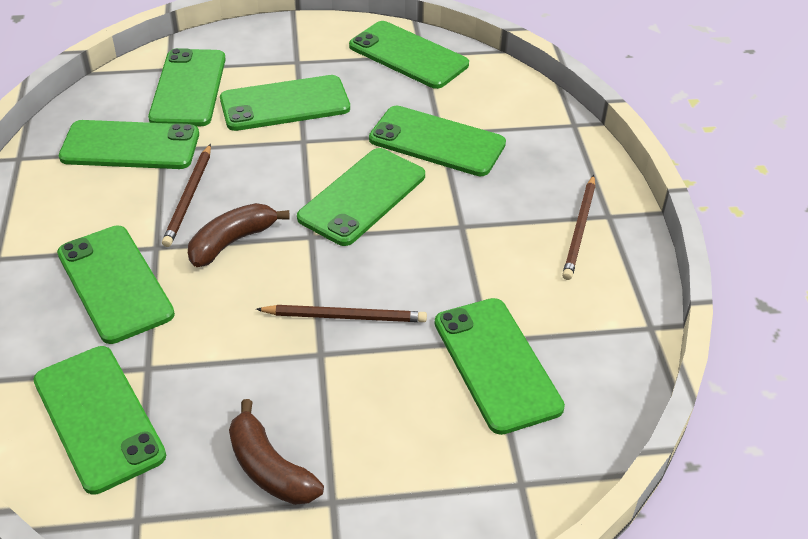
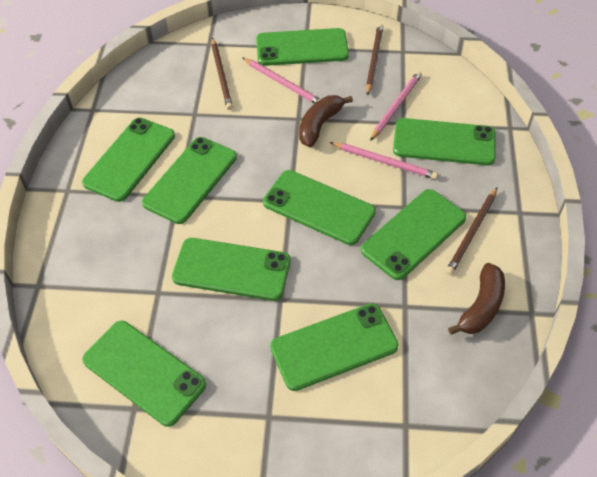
pink pencil: 0 -> 3

